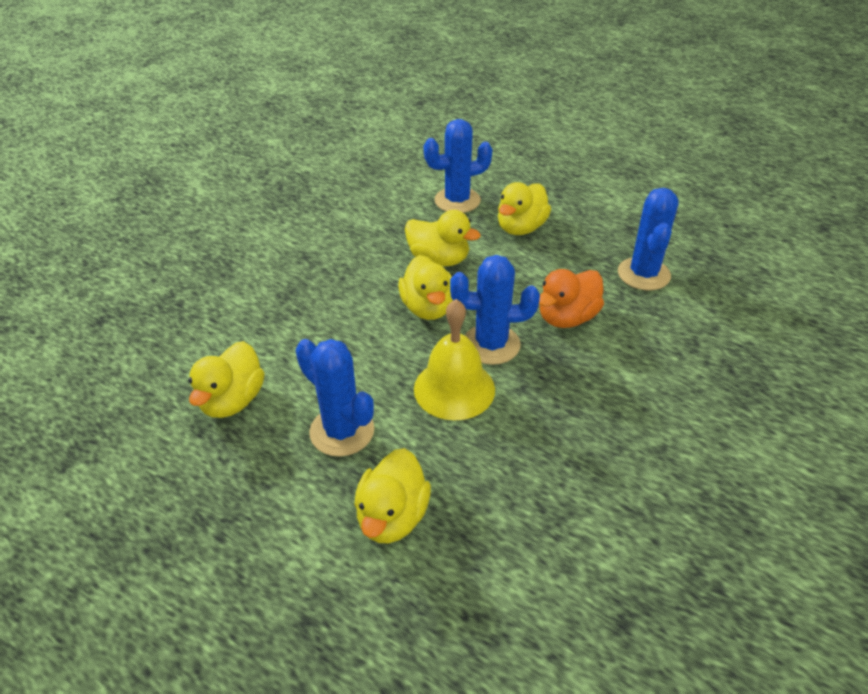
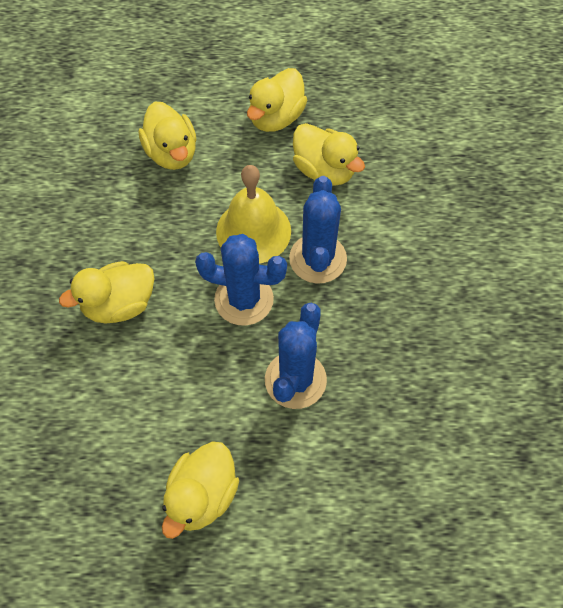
blue cactus: 4 -> 3
orange duck: 1 -> 0

